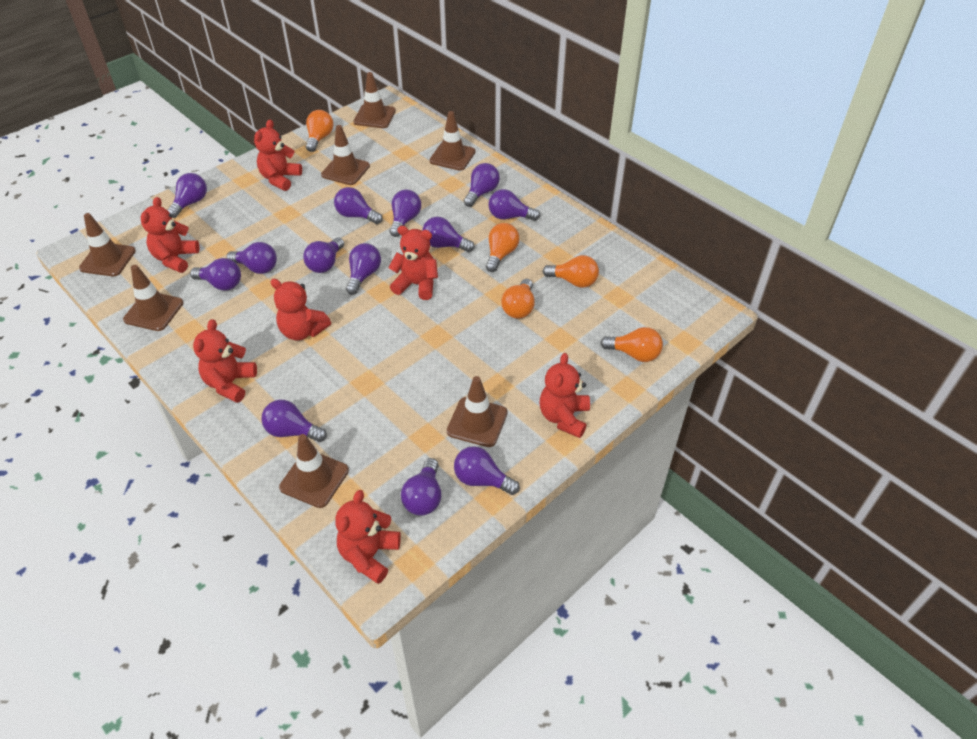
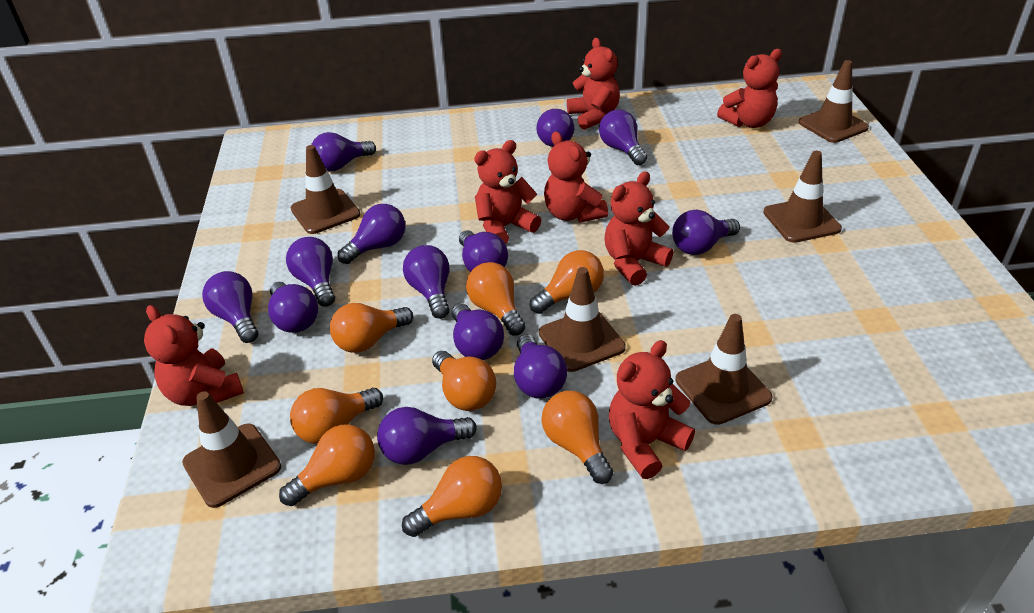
brown traffic cone: 7 -> 6
orange light bulb: 5 -> 8

